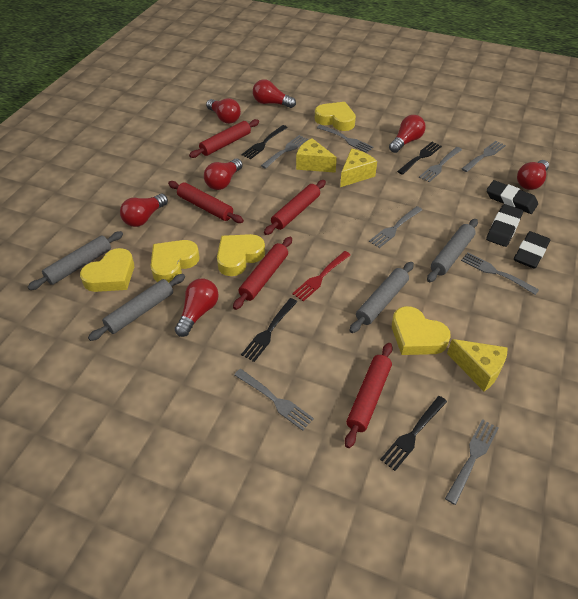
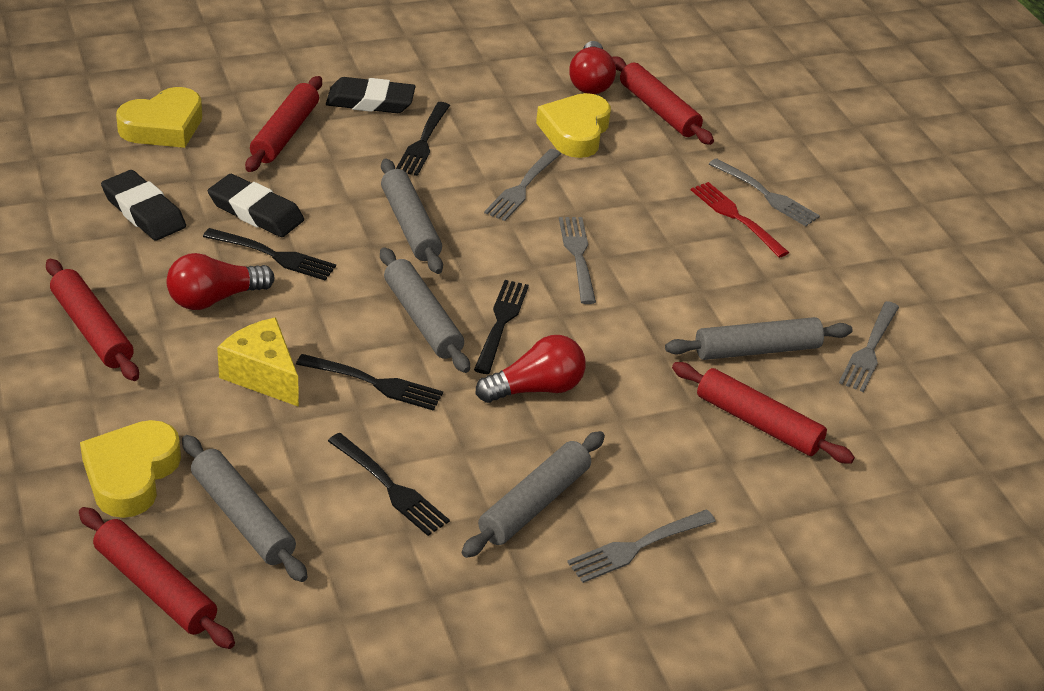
black fork: 4 -> 5
grey fork: 8 -> 5
grey rolling pin: 4 -> 5
red light bulb: 7 -> 3
yellow cheese: 3 -> 1
yellow heart: 5 -> 3

